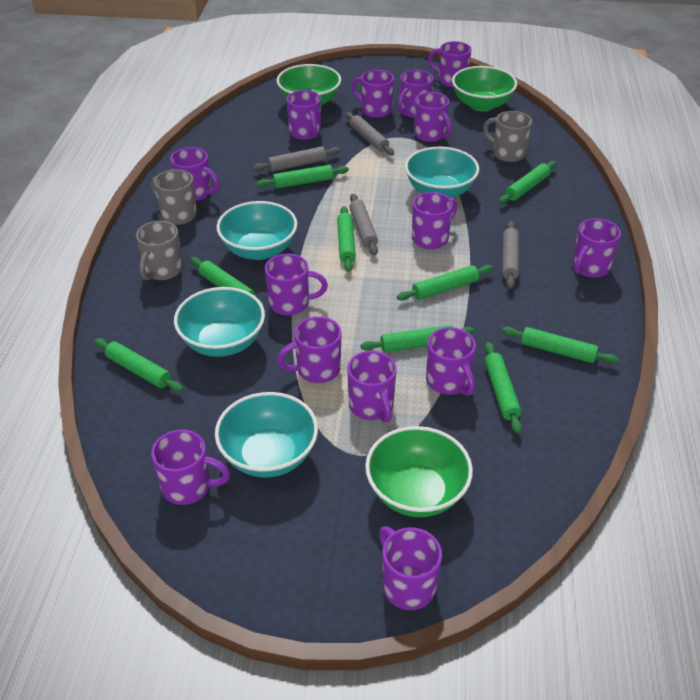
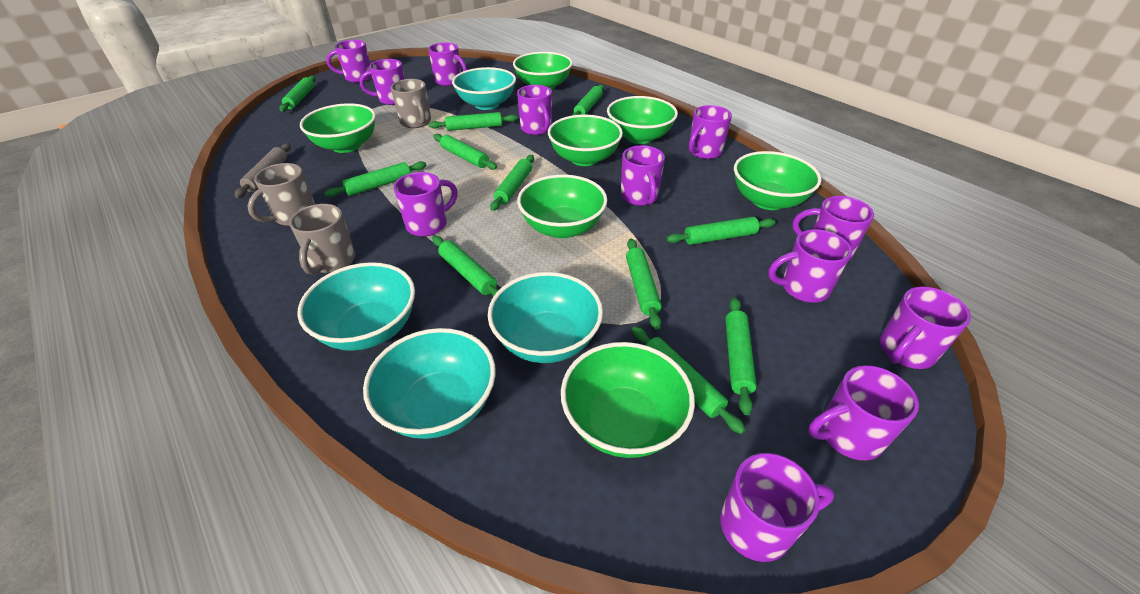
green bowl: 3 -> 7
green rolling pin: 9 -> 11
grey rolling pin: 4 -> 1
purple mug: 14 -> 12

